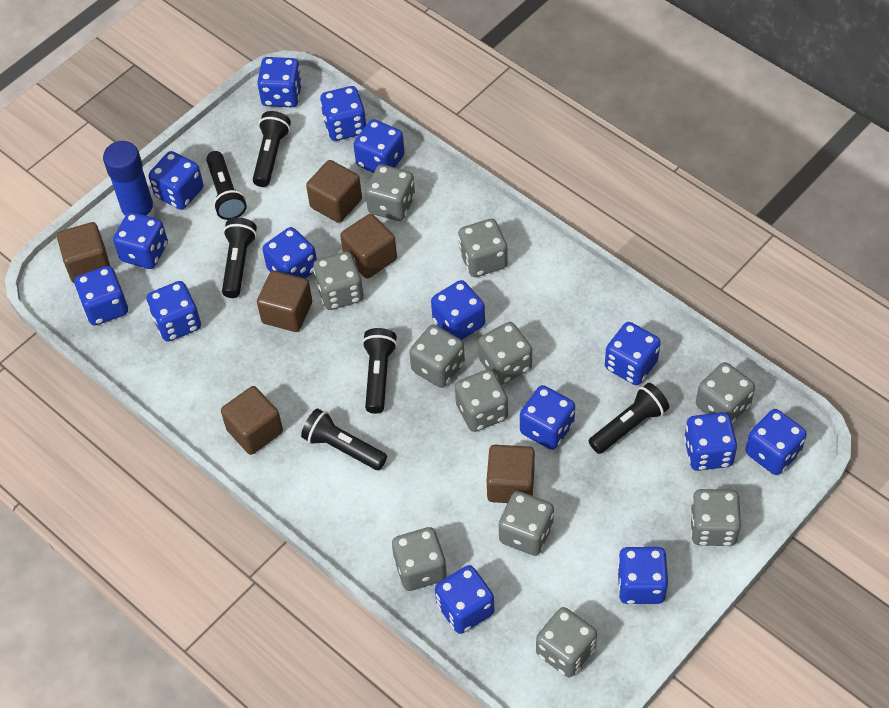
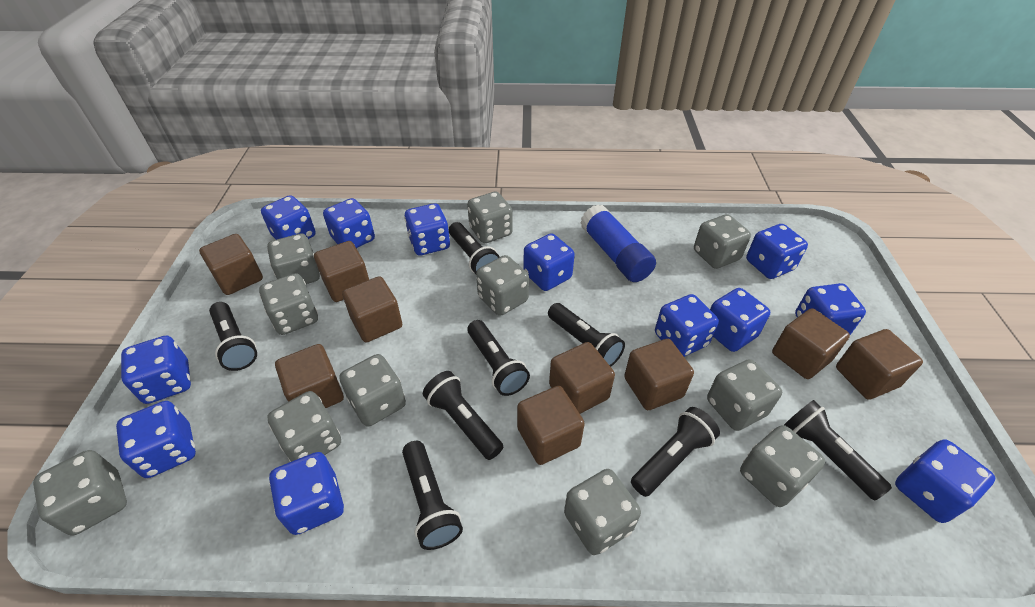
black flashlight: 6 -> 8
blue dice: 15 -> 12
brown cube: 6 -> 9

